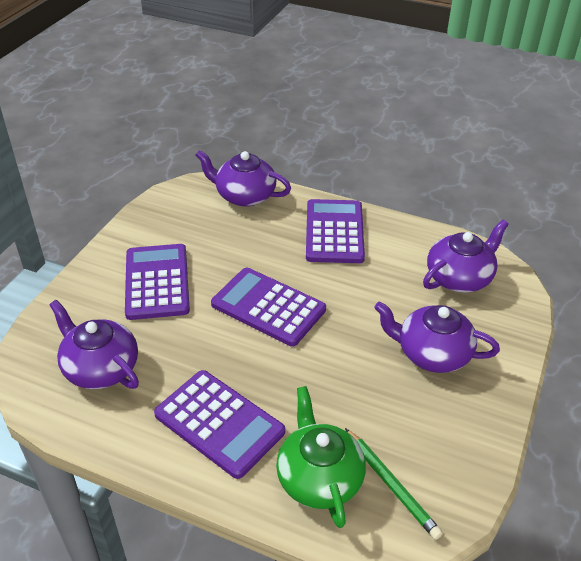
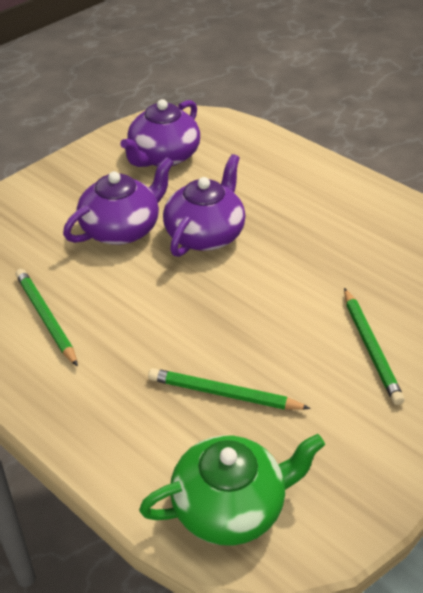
green pencil: 1 -> 3
purple calculator: 4 -> 0
purple teapot: 4 -> 3

